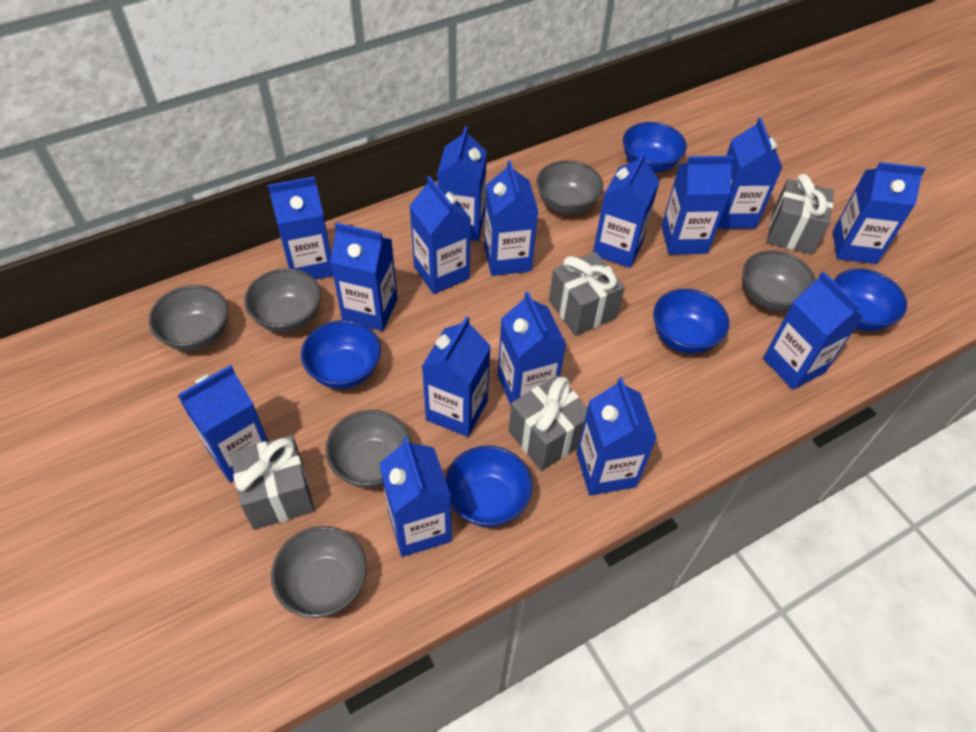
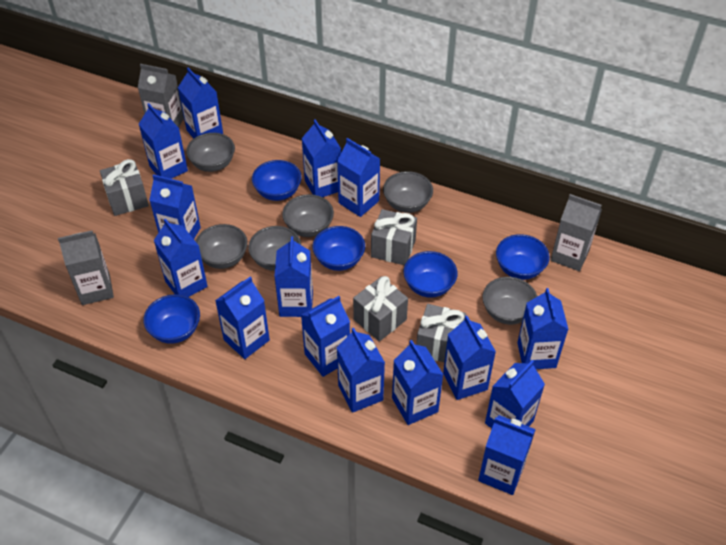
grey carton: 0 -> 3

